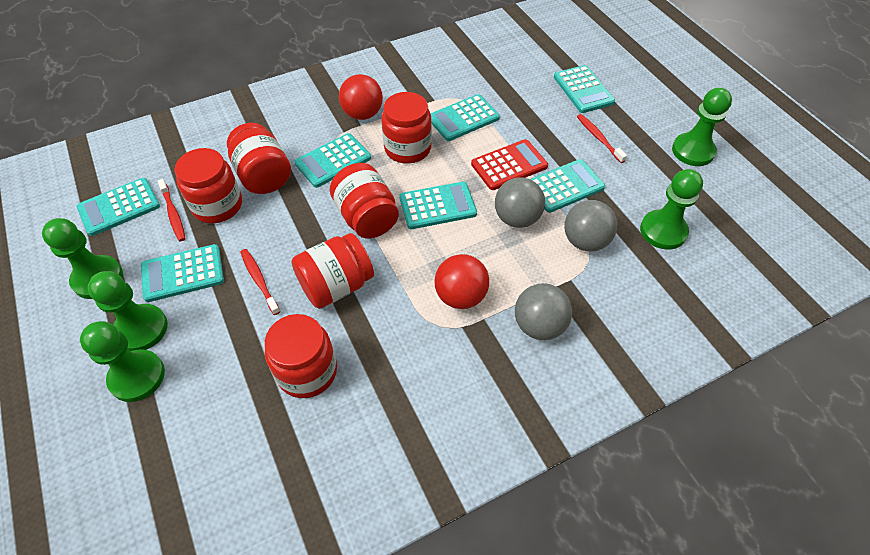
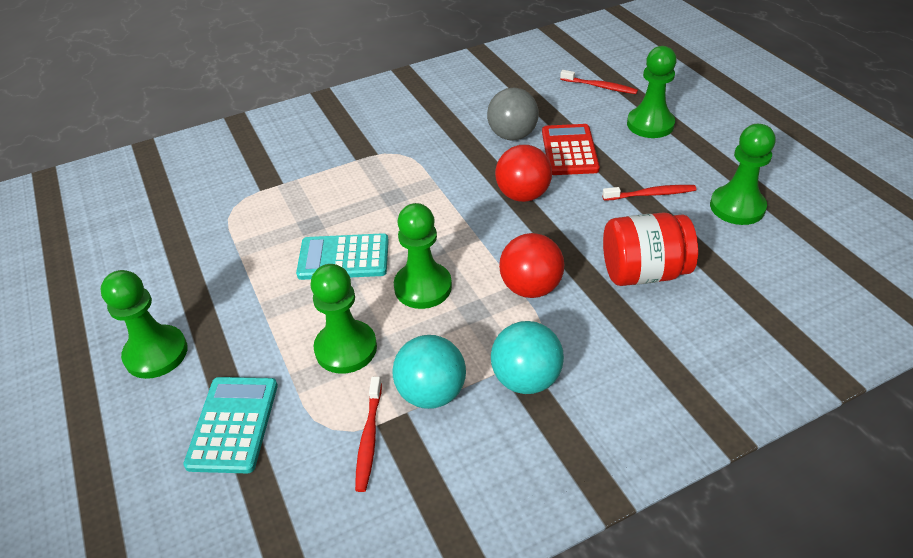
grey ball: 3 -> 1
red jar: 6 -> 1
turquoise ball: 0 -> 2
turquoise calculator: 7 -> 2

